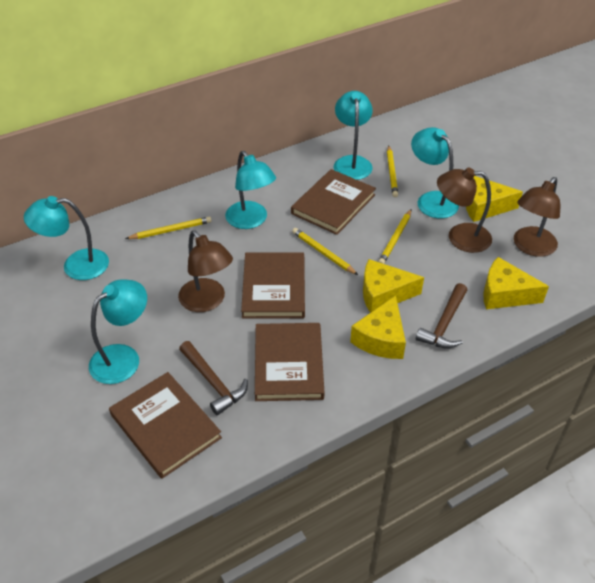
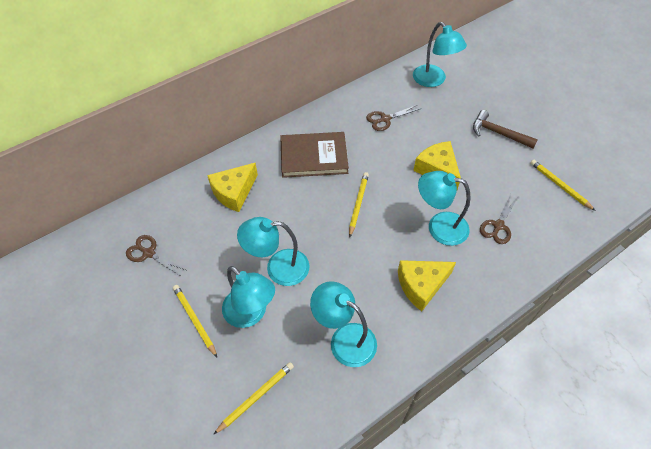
brown book: 4 -> 1
brown hammer: 2 -> 1
brown lamp: 3 -> 0
brown scissors: 0 -> 3
yellow cheese: 4 -> 3

